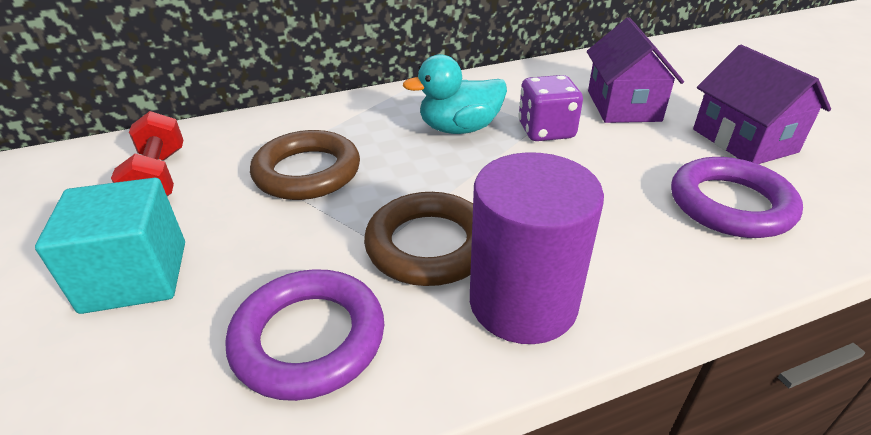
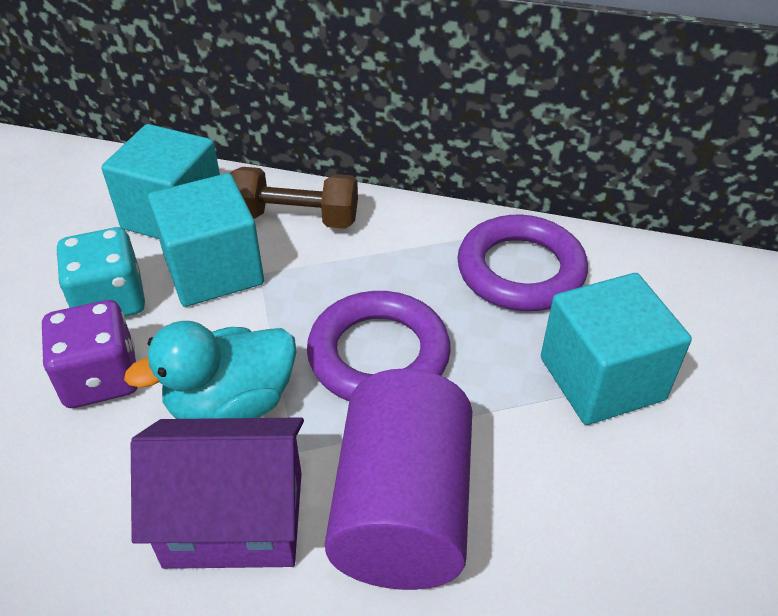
brown dumbbell: 0 -> 1
brown ring: 2 -> 0
purple house: 2 -> 1
red dumbbell: 1 -> 0
turquoise cube: 1 -> 3
turquoise dice: 0 -> 1

